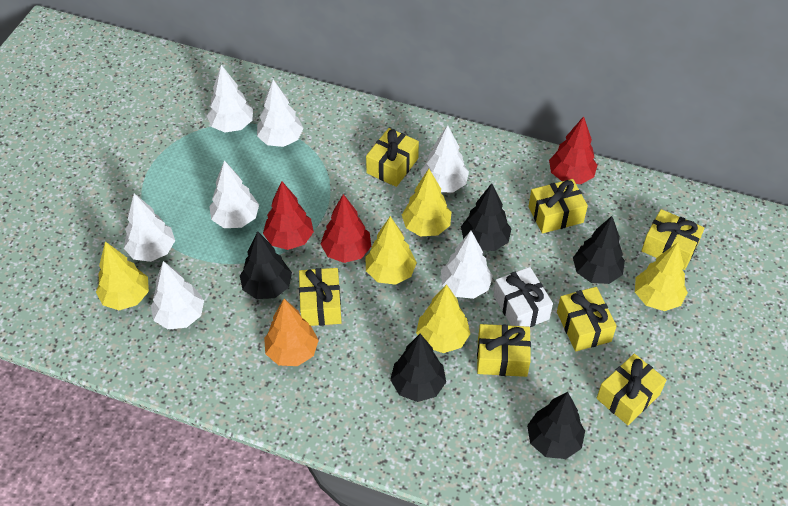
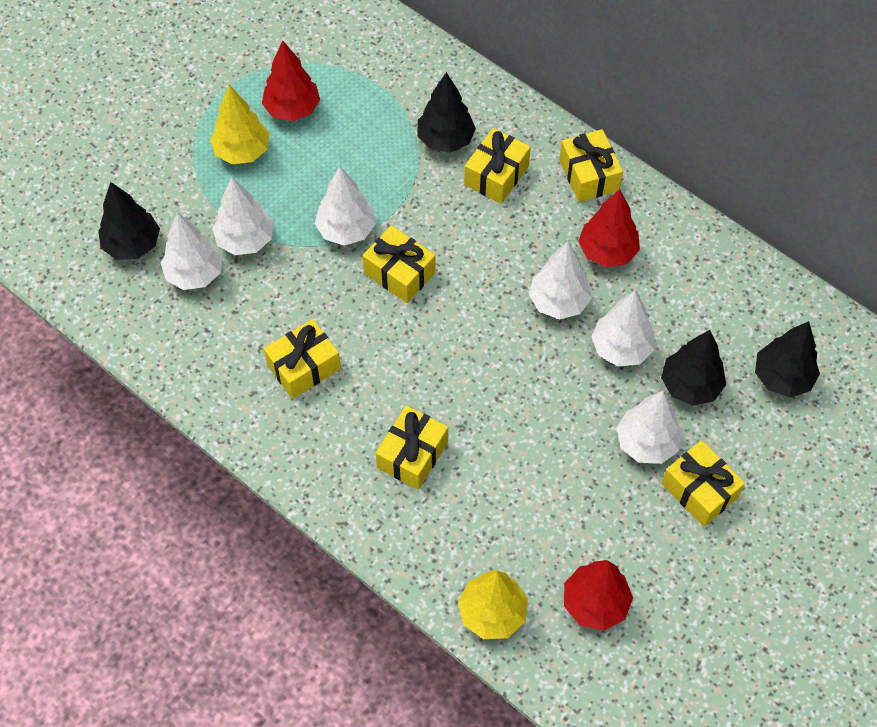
black tree: 5 -> 4
orange tree: 1 -> 0
white gift: 1 -> 0
white tree: 7 -> 6
yellow gift: 7 -> 6
yellow tree: 5 -> 2

